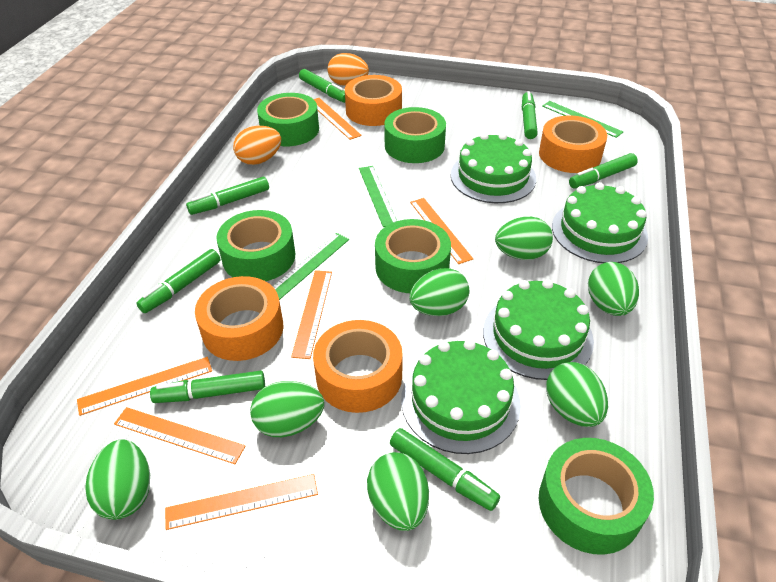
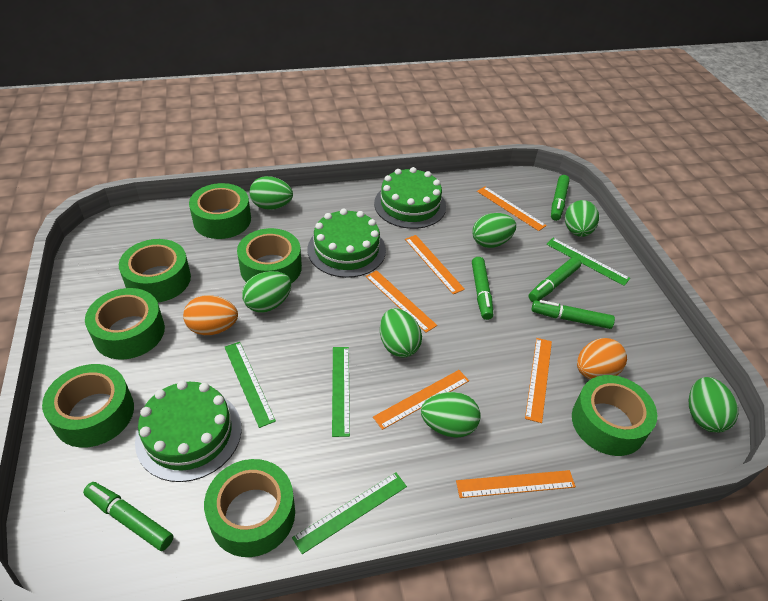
green cake: 4 -> 3
green marker: 7 -> 5
green ruler: 3 -> 4
green tape: 5 -> 7
orange tape: 4 -> 0

